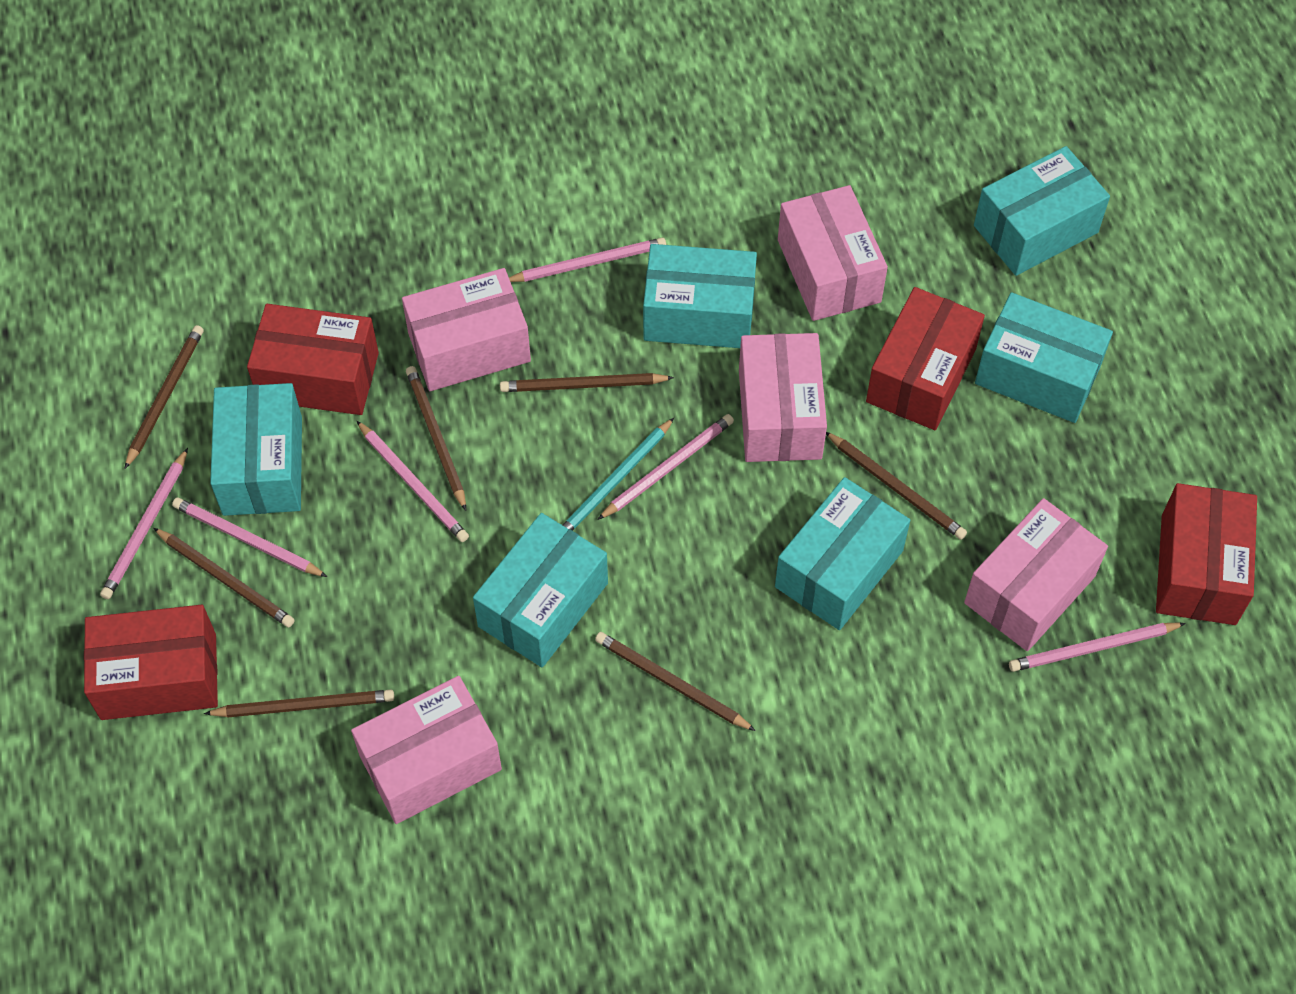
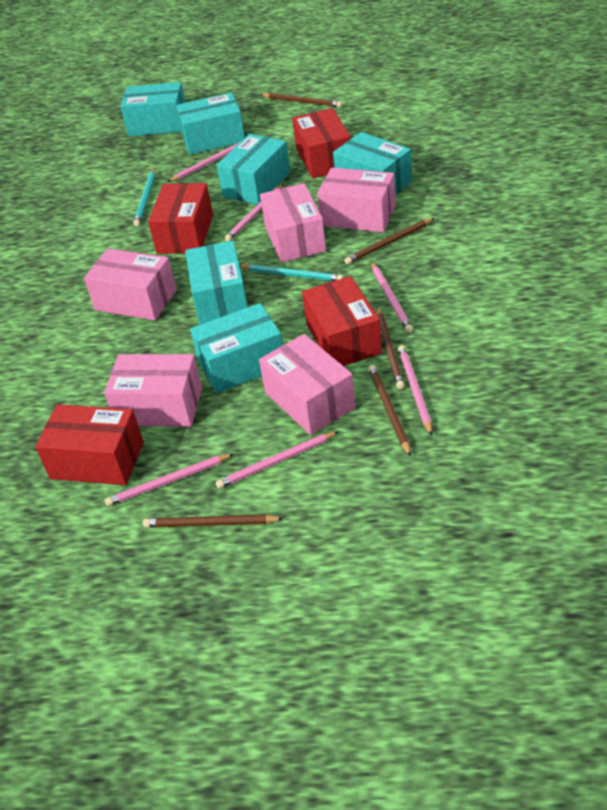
brown pencil: 7 -> 5
turquoise pencil: 1 -> 2

